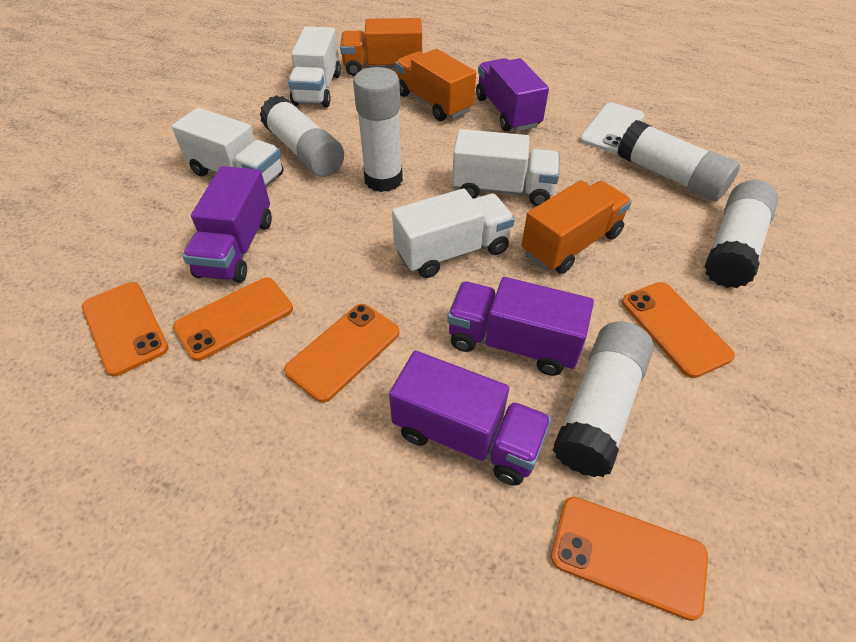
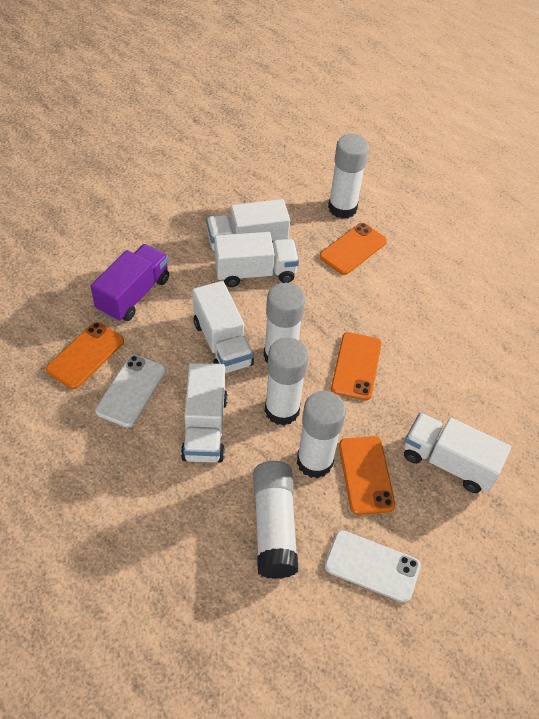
orange phone: 5 -> 4
orange truck: 3 -> 0
purple truck: 4 -> 1
white phone: 1 -> 2
white truck: 4 -> 5

